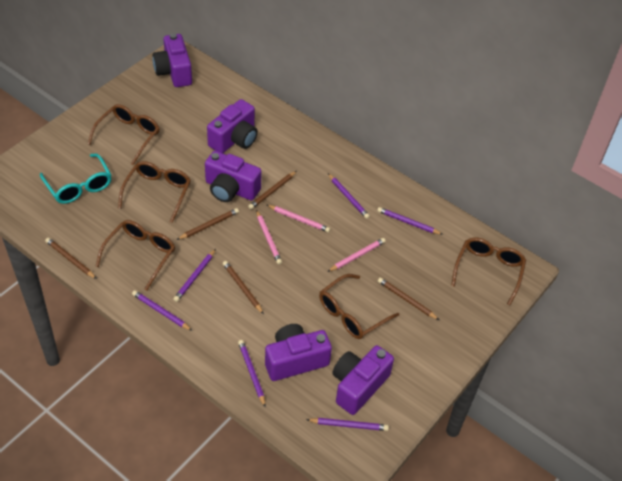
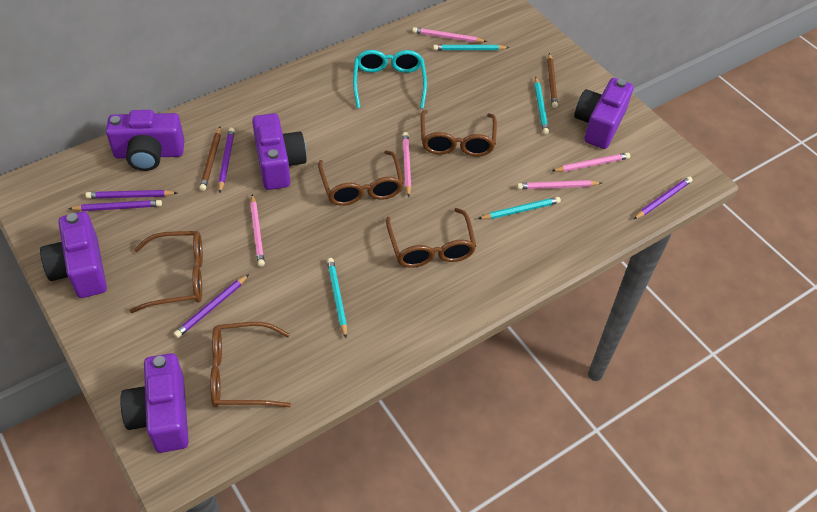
brown pencil: 5 -> 2
pink pencil: 3 -> 5
purple pencil: 6 -> 5
turquoise pencil: 0 -> 4

